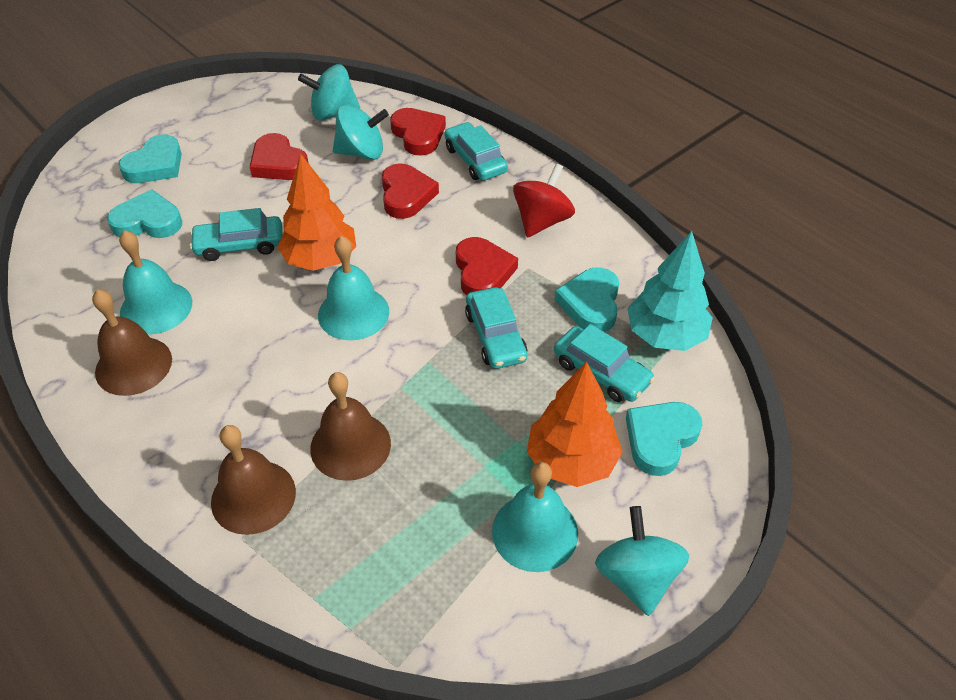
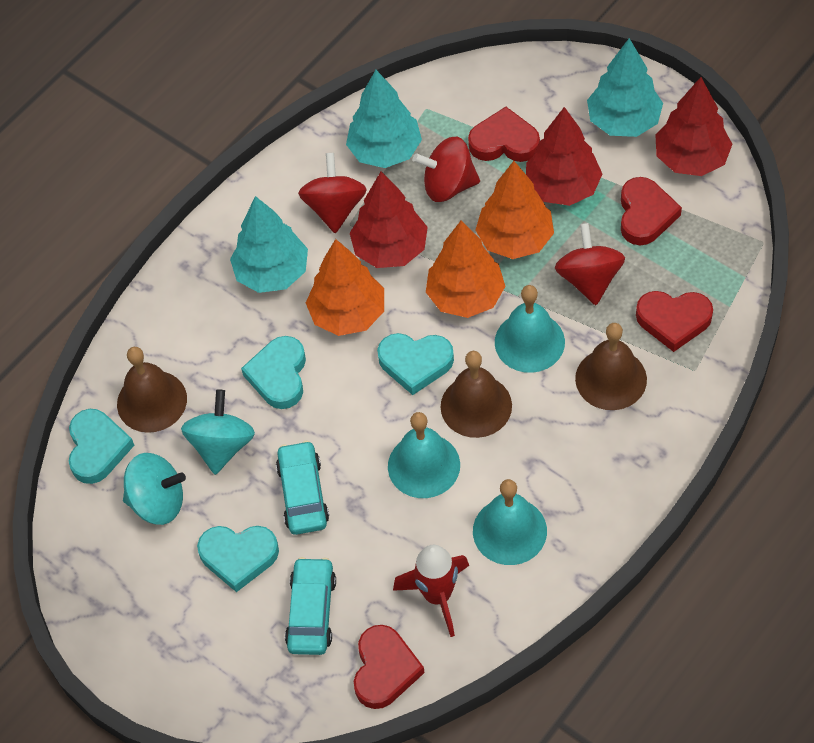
orange tree: 2 -> 3
red rocket: 0 -> 1
red spinning top: 1 -> 3
red tree: 0 -> 3
turquoise car: 4 -> 2
turquoise spinning top: 3 -> 2
turquoise tree: 1 -> 3

